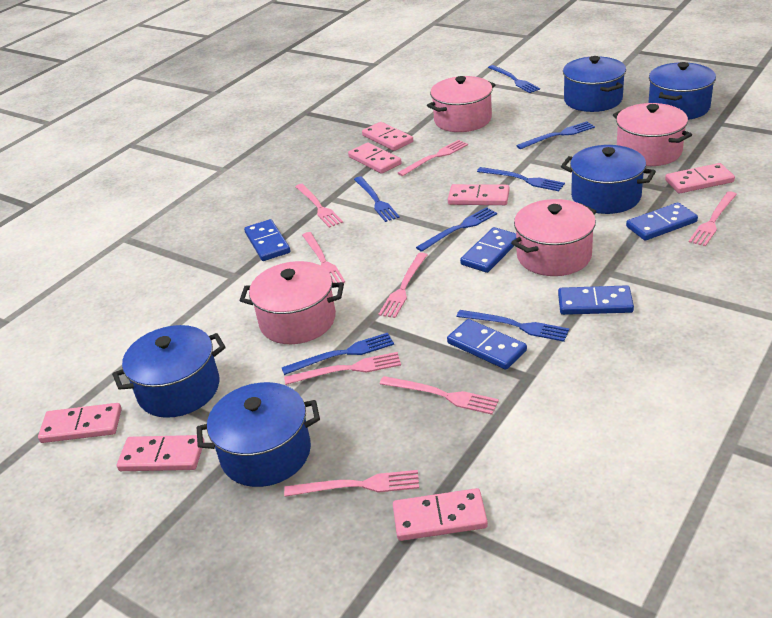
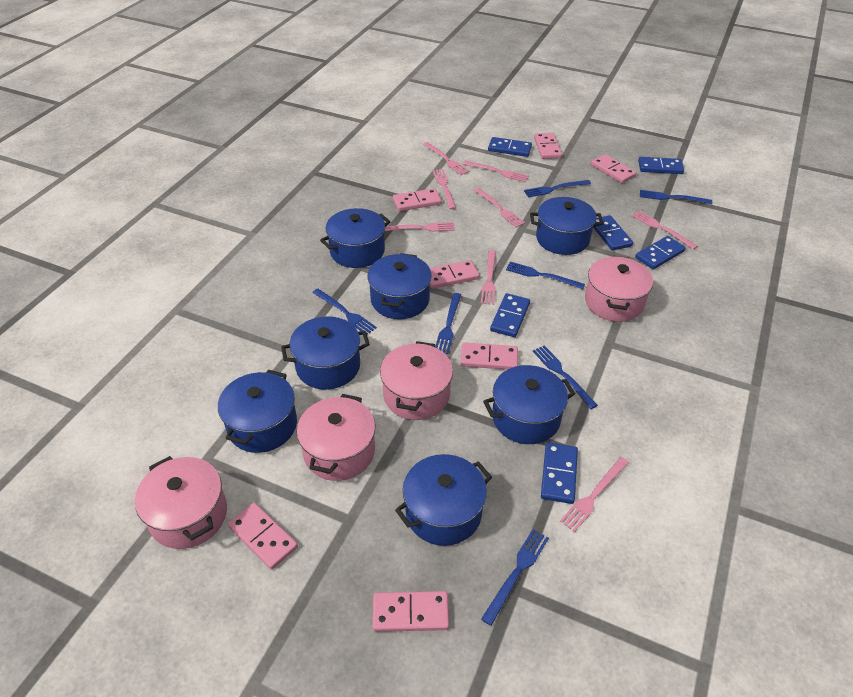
blue domino: 5 -> 6
blue pot: 5 -> 7

